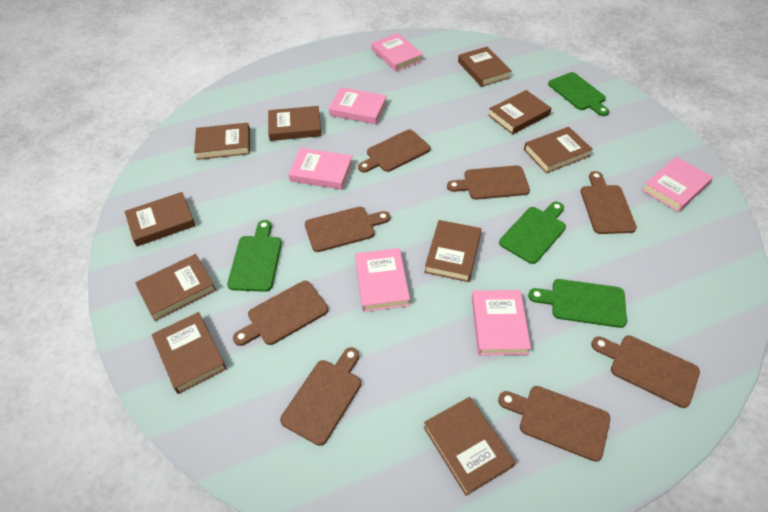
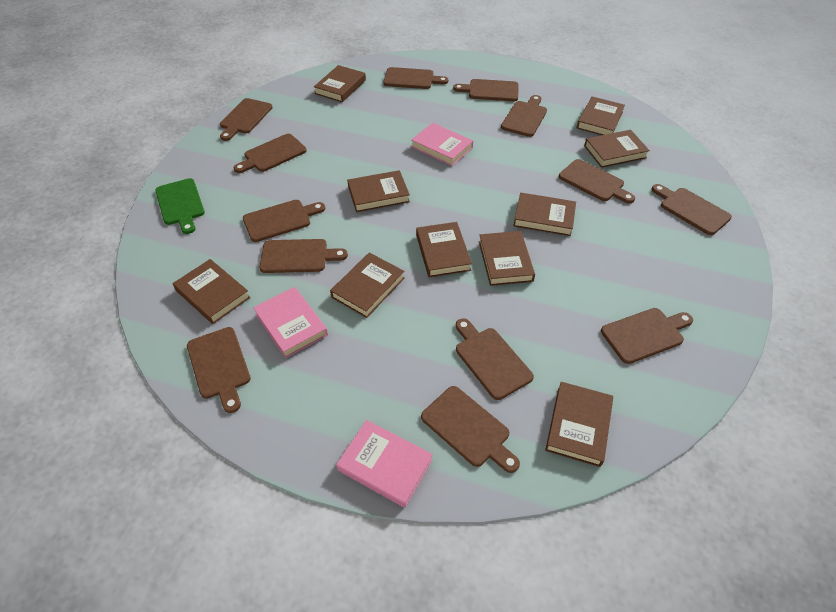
brown cutting board: 8 -> 13
green cutting board: 4 -> 1
pink book: 6 -> 3

